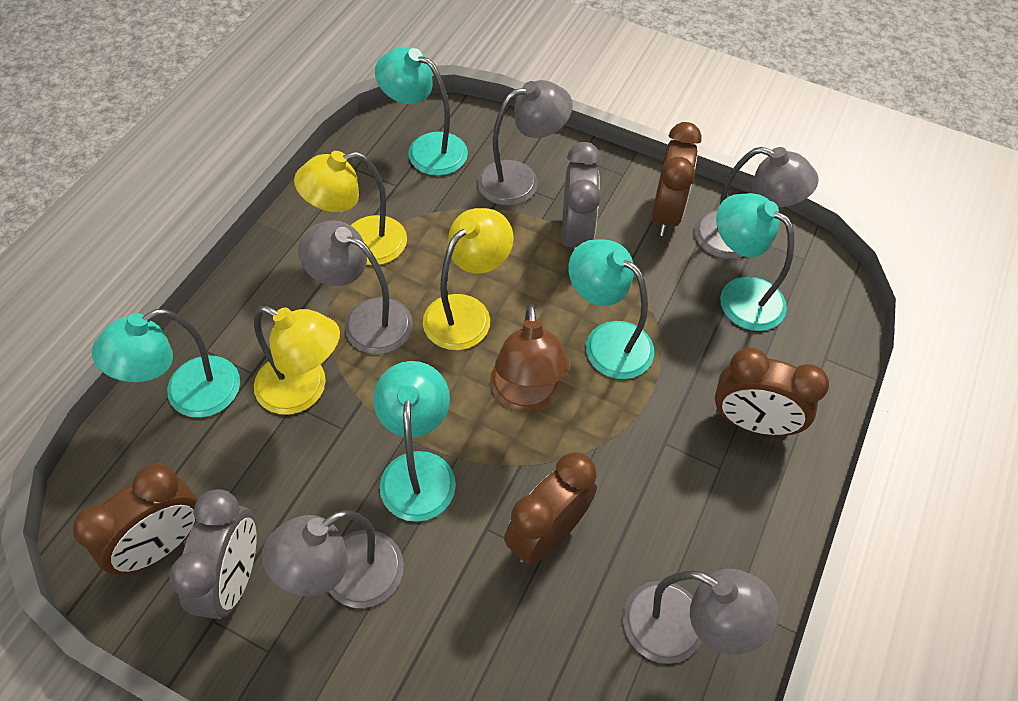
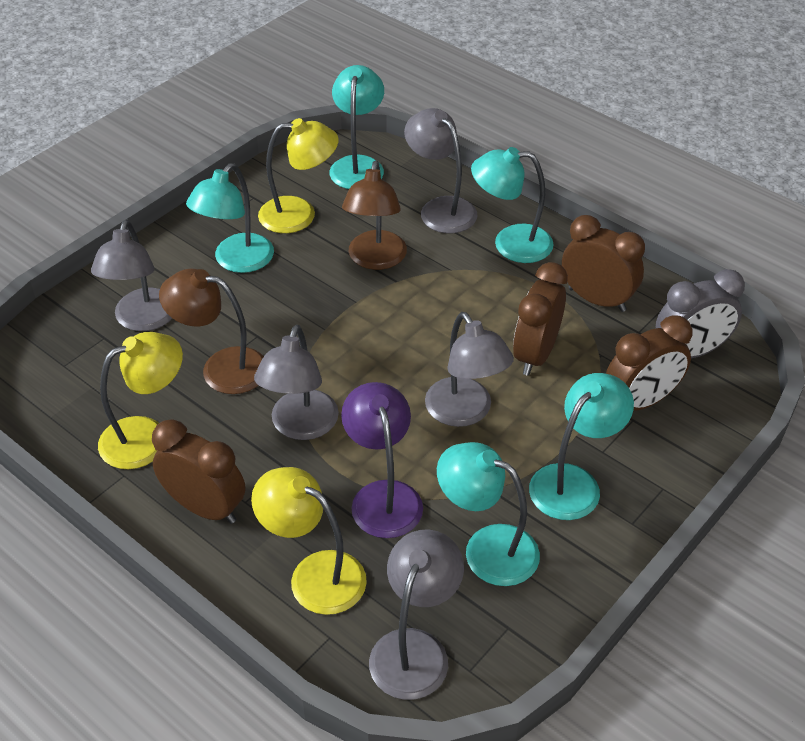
brown lamp: 1 -> 2
grey clock: 2 -> 1
purple lamp: 0 -> 1

